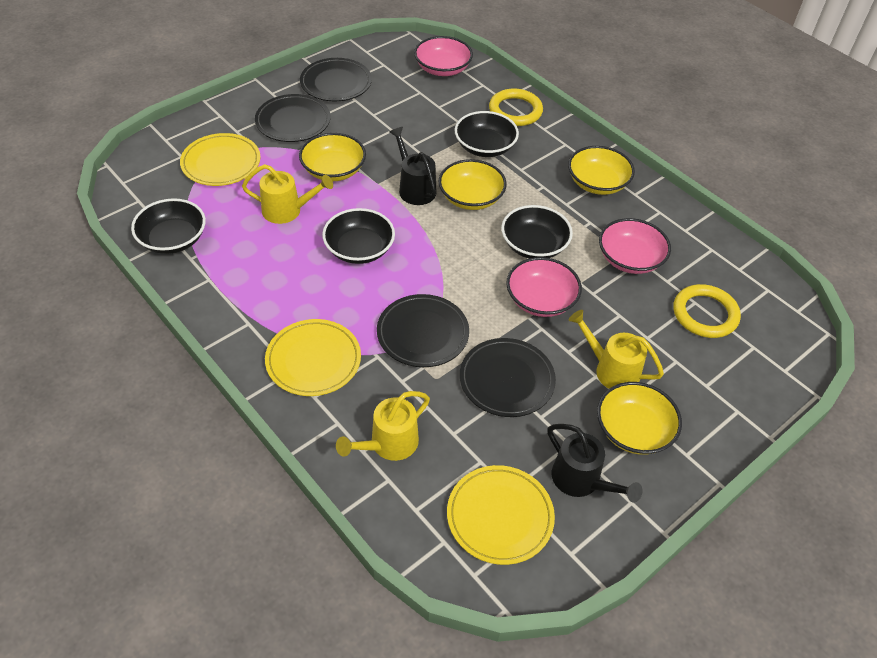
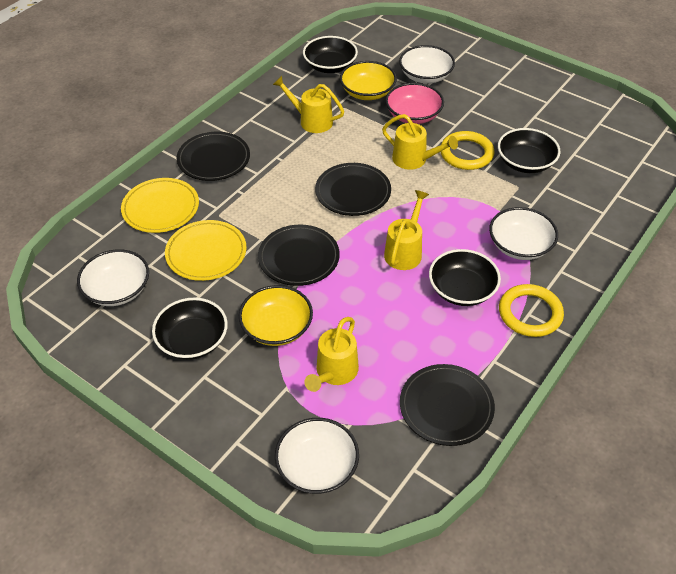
black watering can: 2 -> 0
pink bowl: 3 -> 1
white bowl: 0 -> 4
yellow bowl: 4 -> 2
yellow plate: 3 -> 2
yellow watering can: 3 -> 4

